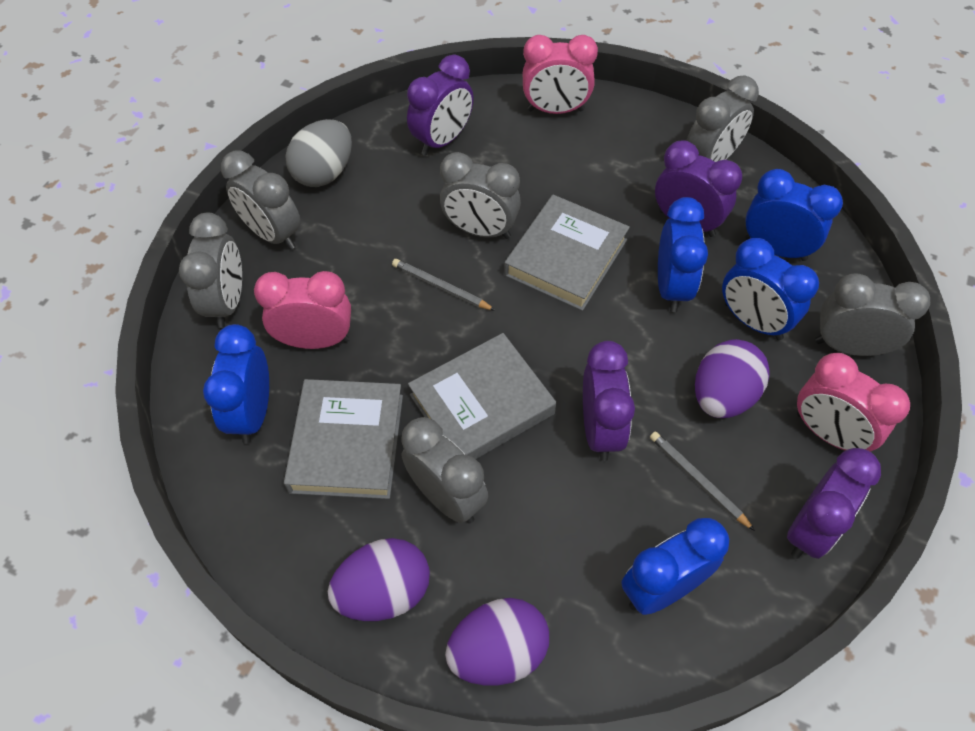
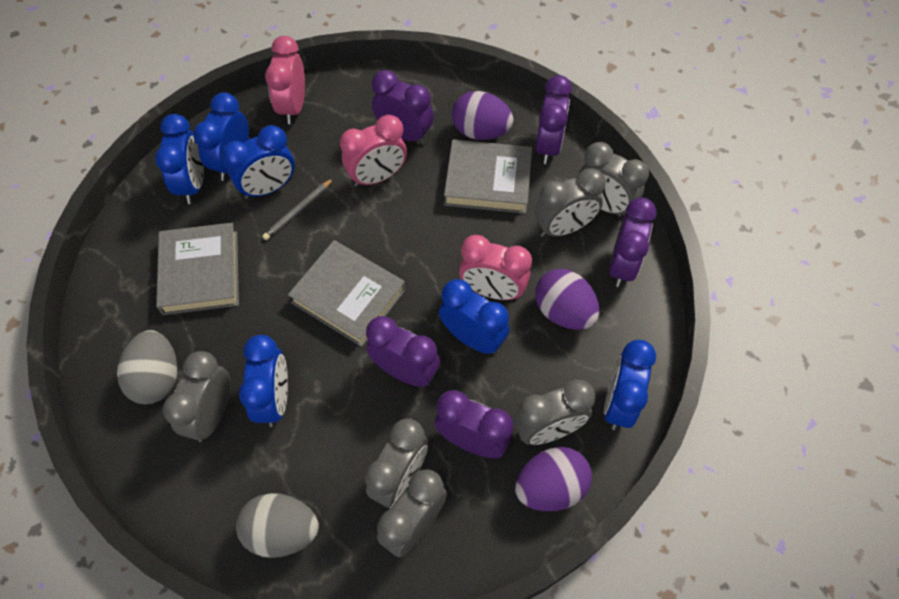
blue clock: 5 -> 6
grey egg: 1 -> 2
grey pencil: 2 -> 1
purple clock: 4 -> 5

